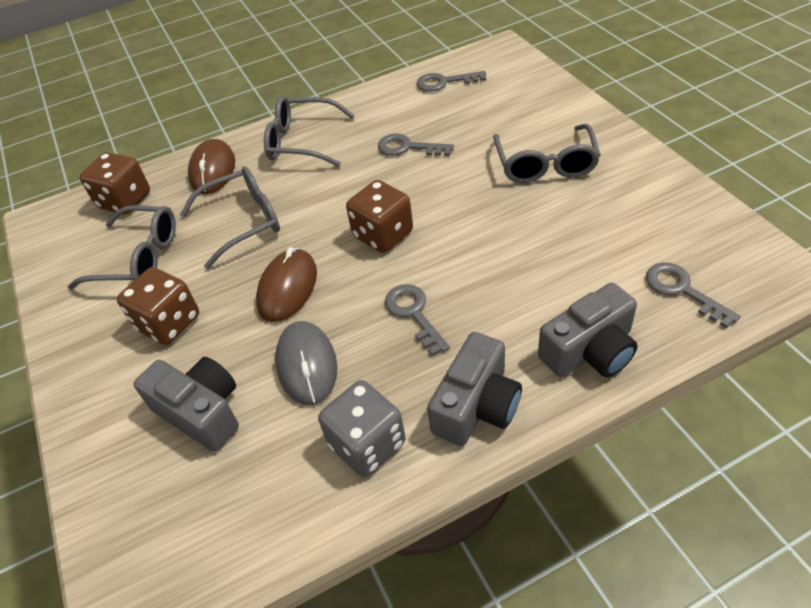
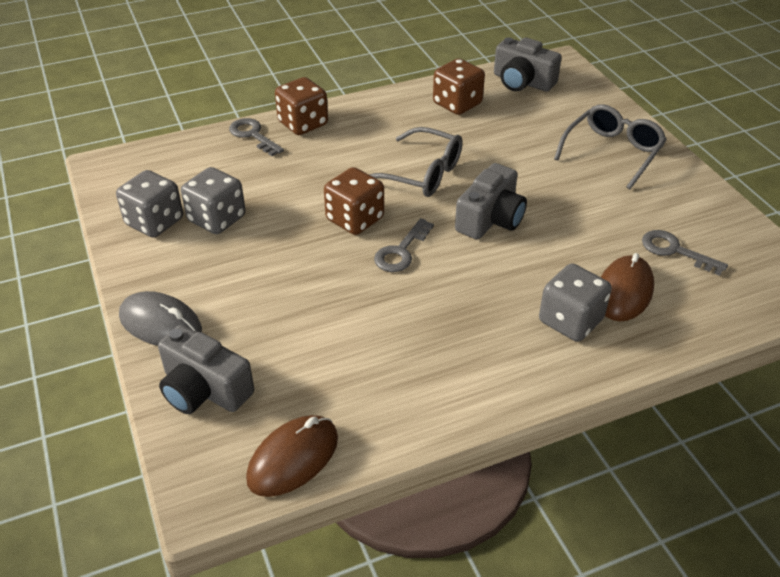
grey dice: 1 -> 3
grey glasses: 4 -> 2
grey key: 4 -> 3

